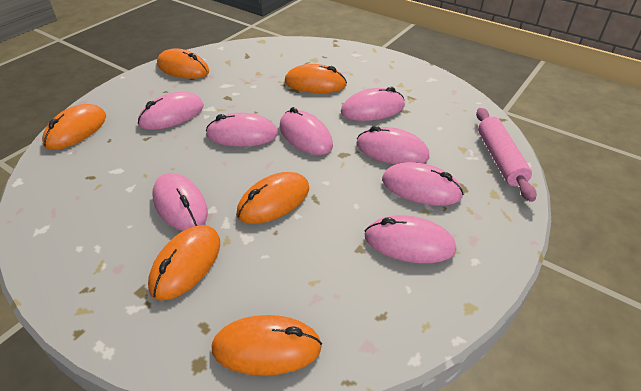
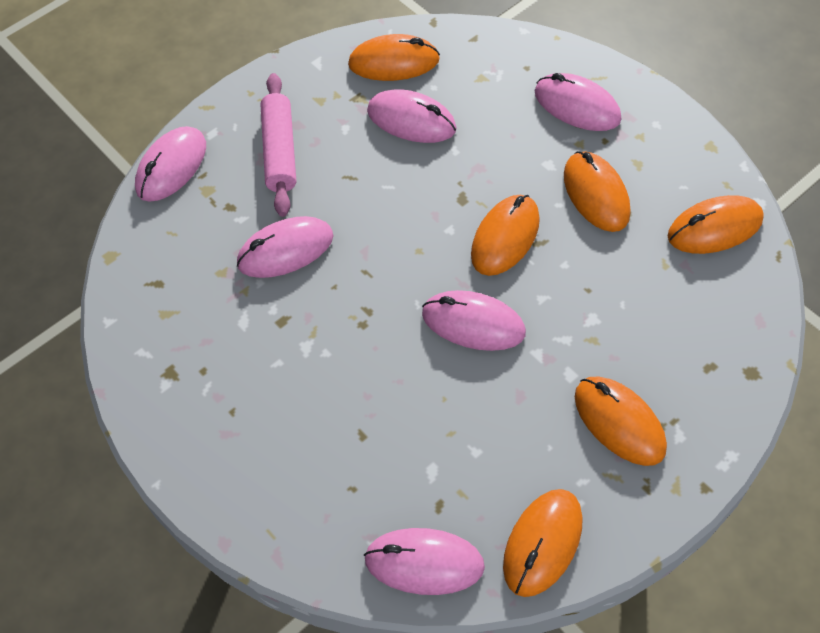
pink mouse: 8 -> 6

